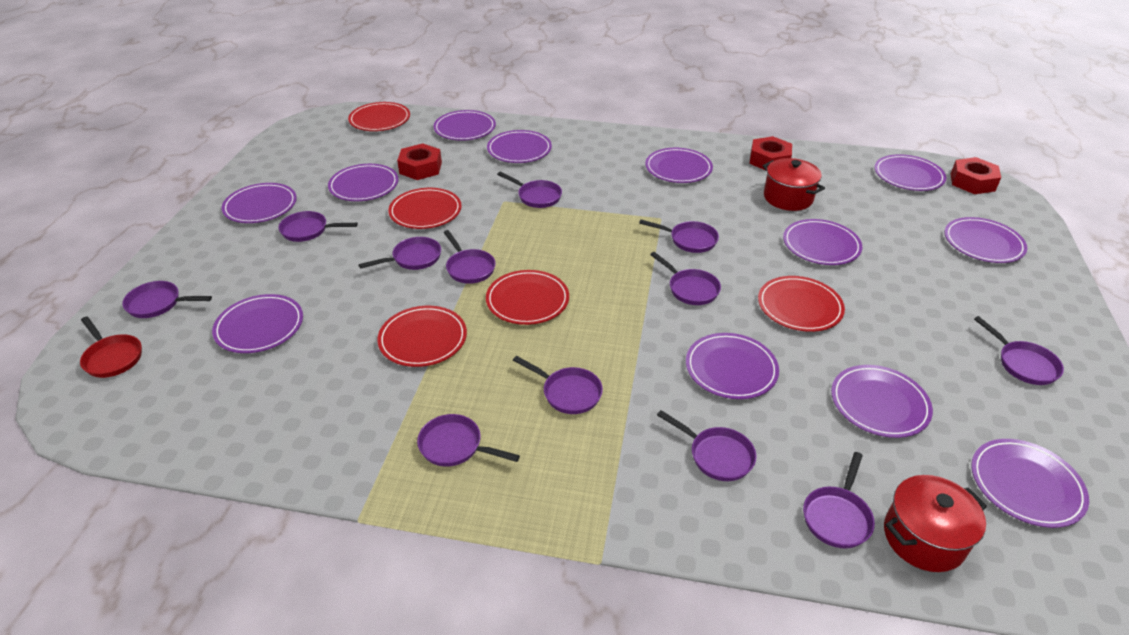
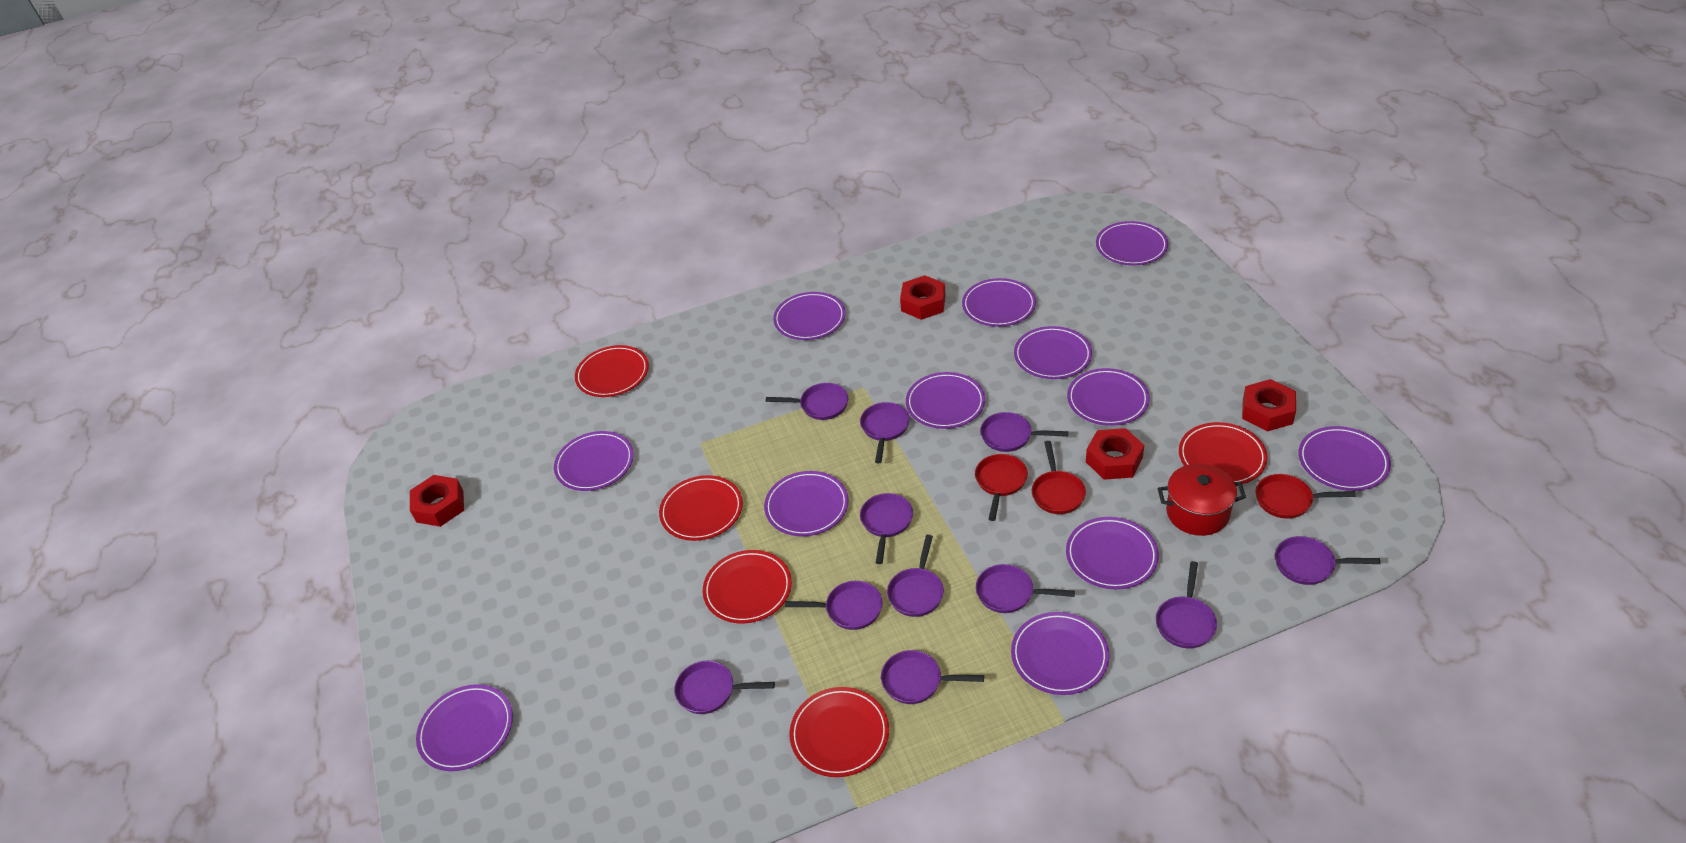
purple pan: 12 -> 11
red nut: 3 -> 4
red pan: 1 -> 3
red pot: 2 -> 1

